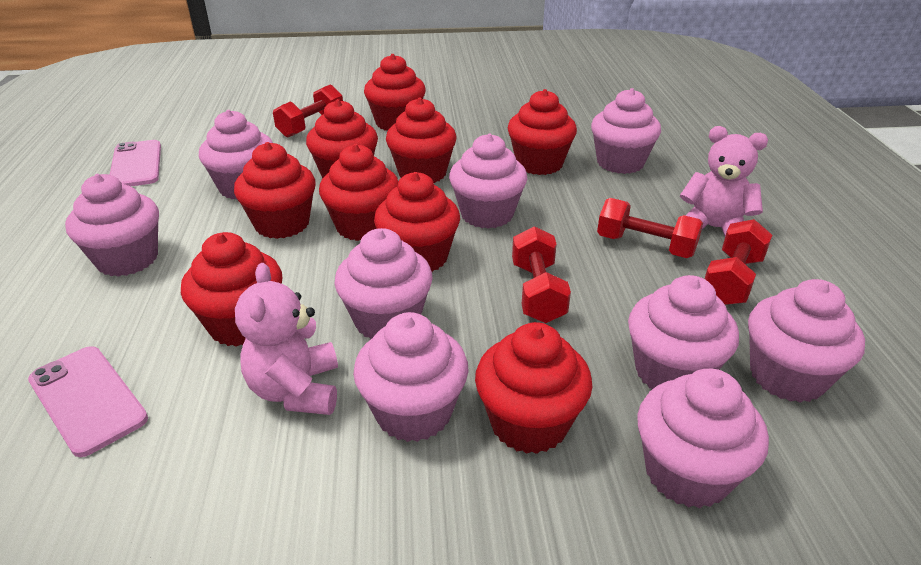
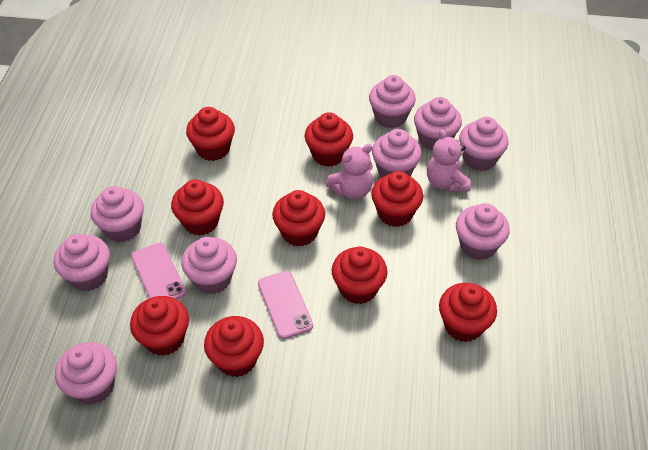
red dumbbell: 4 -> 0

